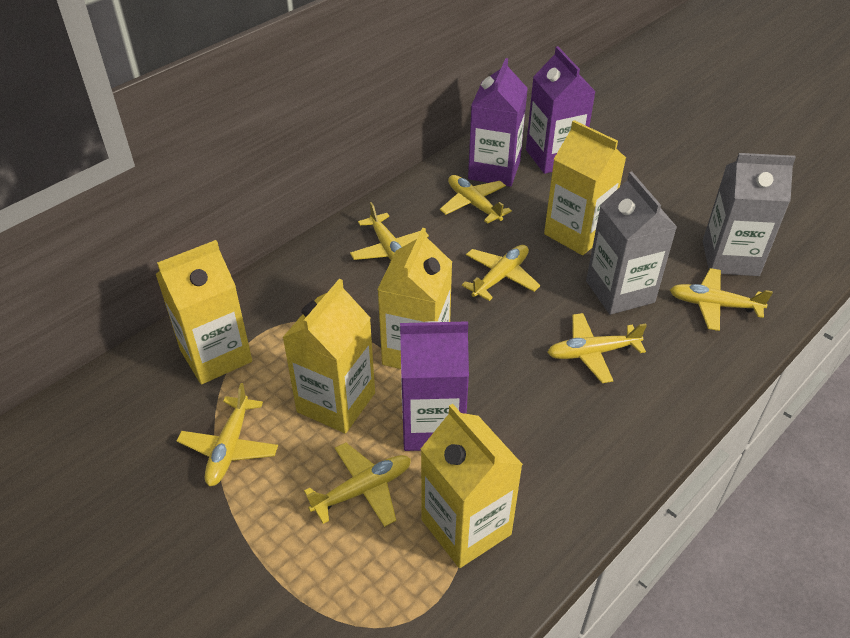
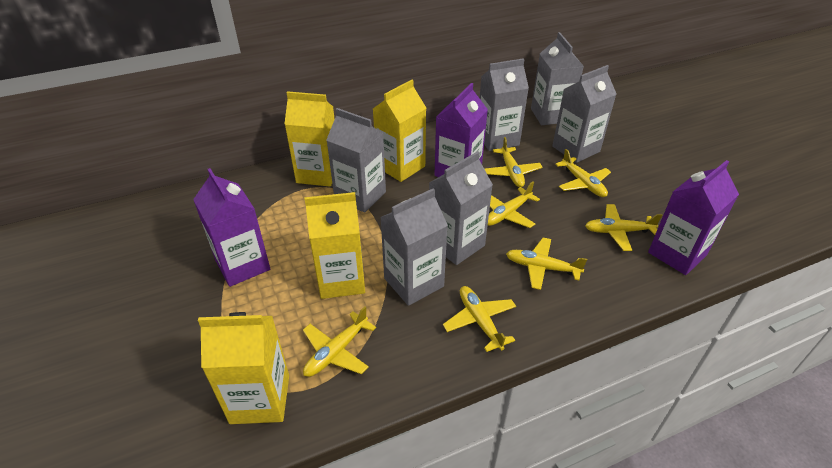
grey carton: 2 -> 6
yellow carton: 5 -> 4

